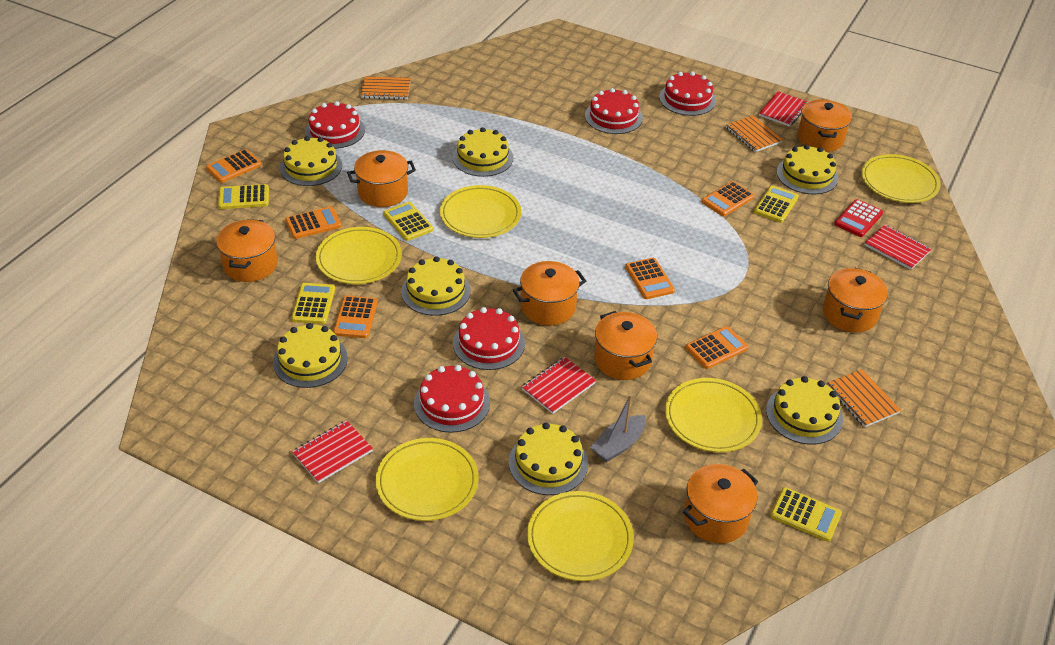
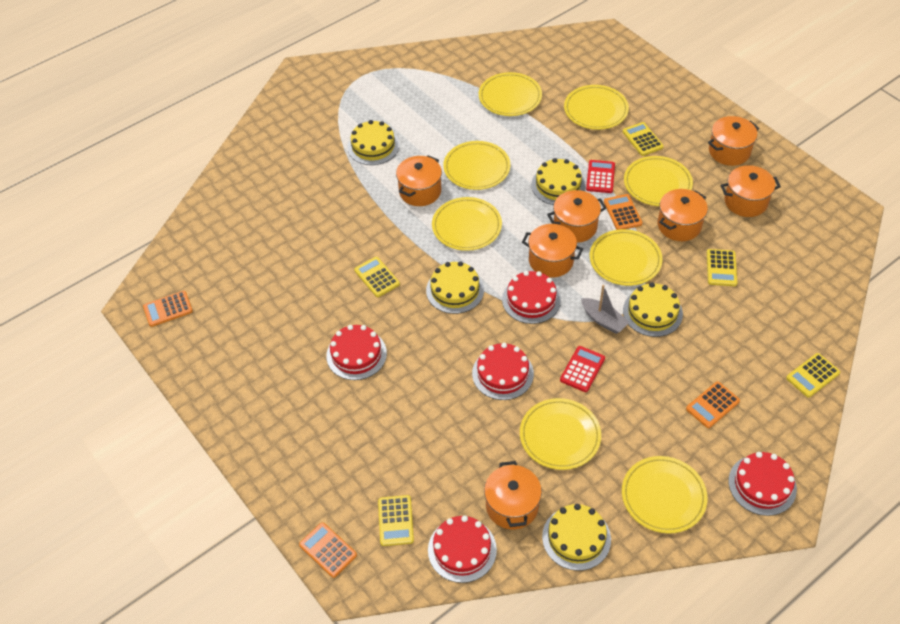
orange calculator: 6 -> 4
orange notebook: 3 -> 0
red calculator: 1 -> 2
red notebook: 4 -> 0
yellow cake: 7 -> 5
yellow plate: 6 -> 8

